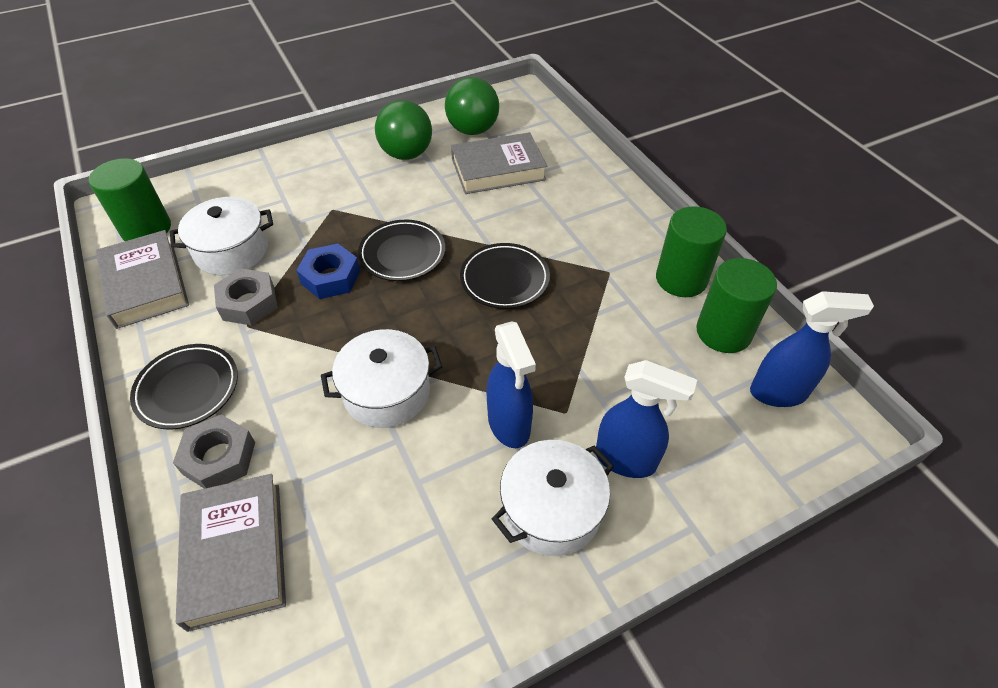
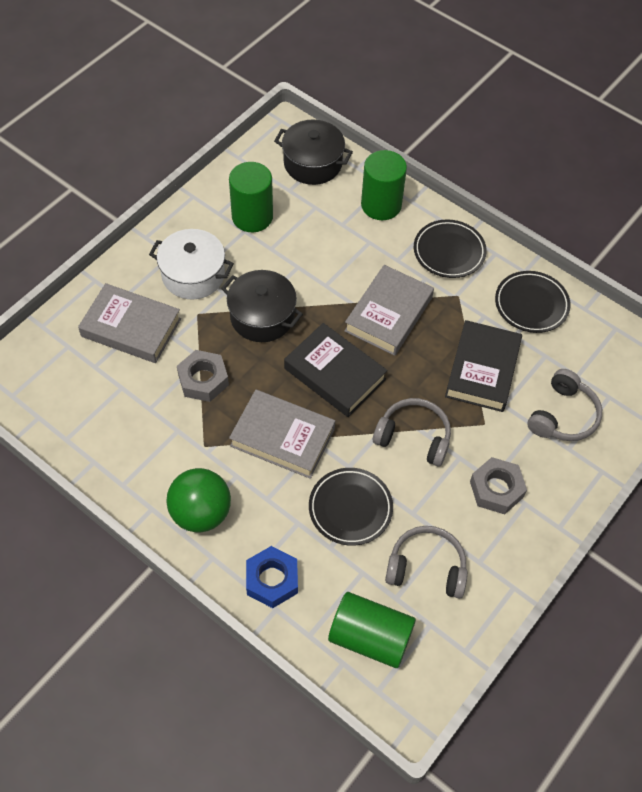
black book: 0 -> 2
black pot: 0 -> 2
blue spray bottle: 3 -> 0
green ball: 2 -> 1
grey headphones: 0 -> 3
white pot: 3 -> 1

